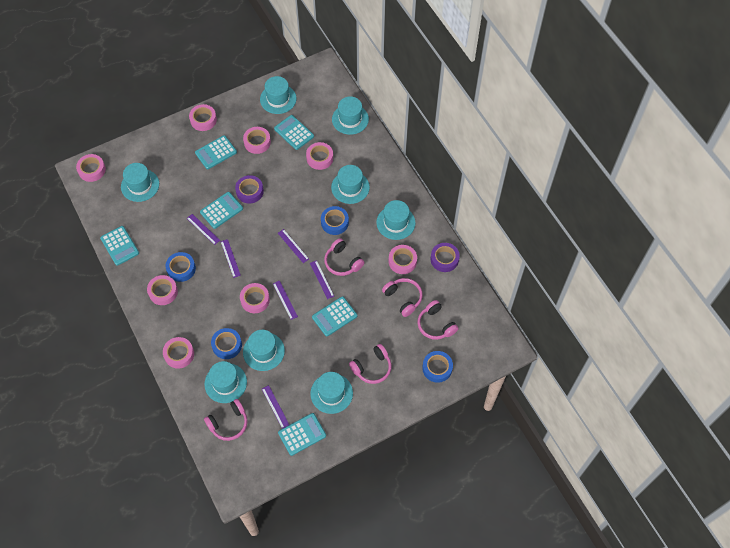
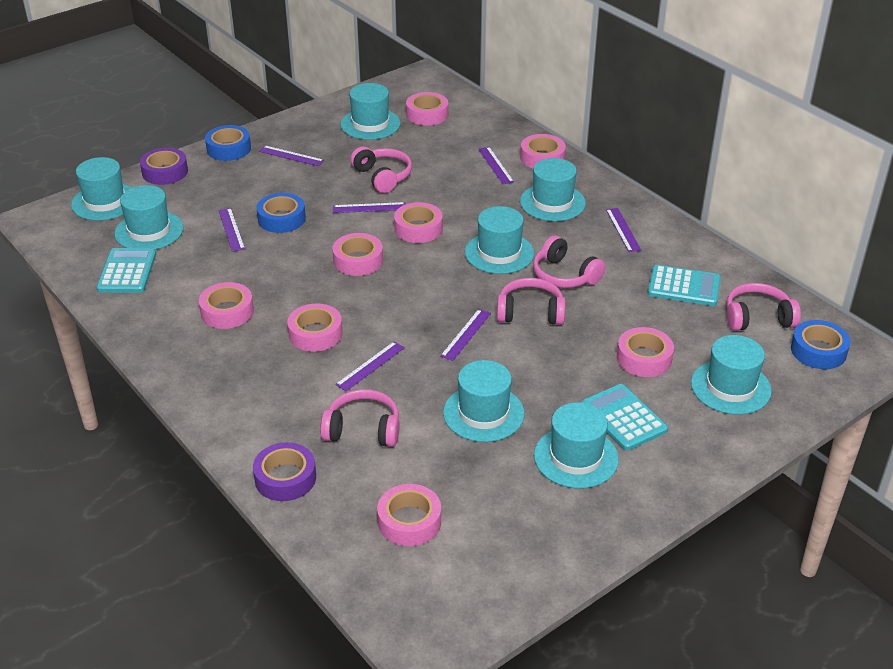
blue tape: 4 -> 3
purple ruler: 6 -> 7
turquoise calculator: 6 -> 3

